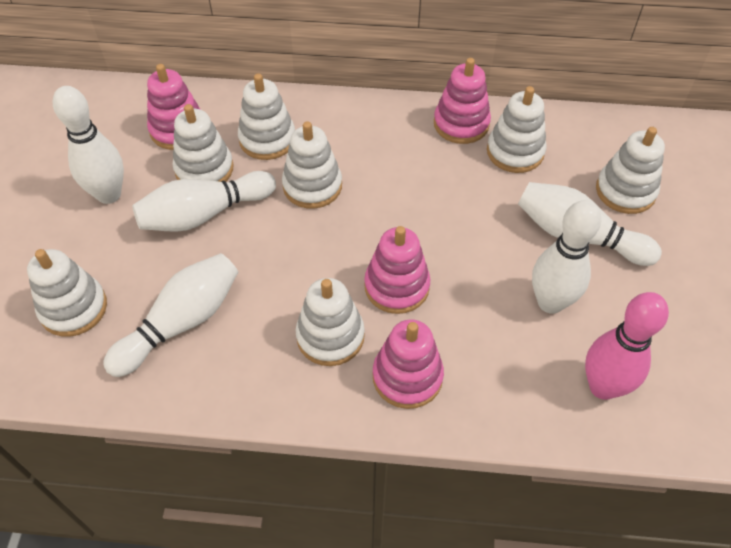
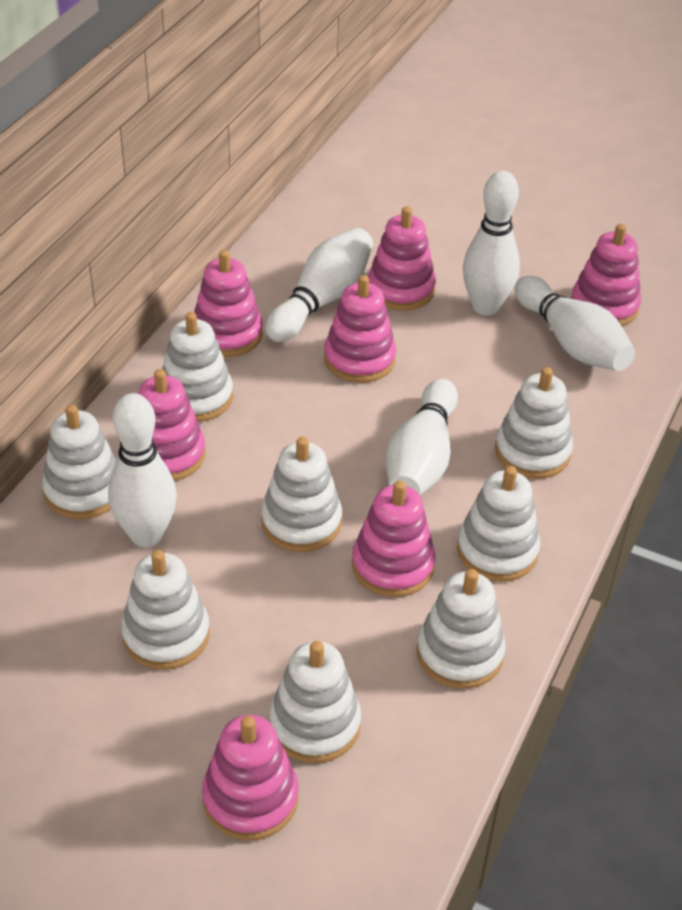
pink bowling pin: 1 -> 0
pink stacking toy: 4 -> 7
white stacking toy: 7 -> 8

